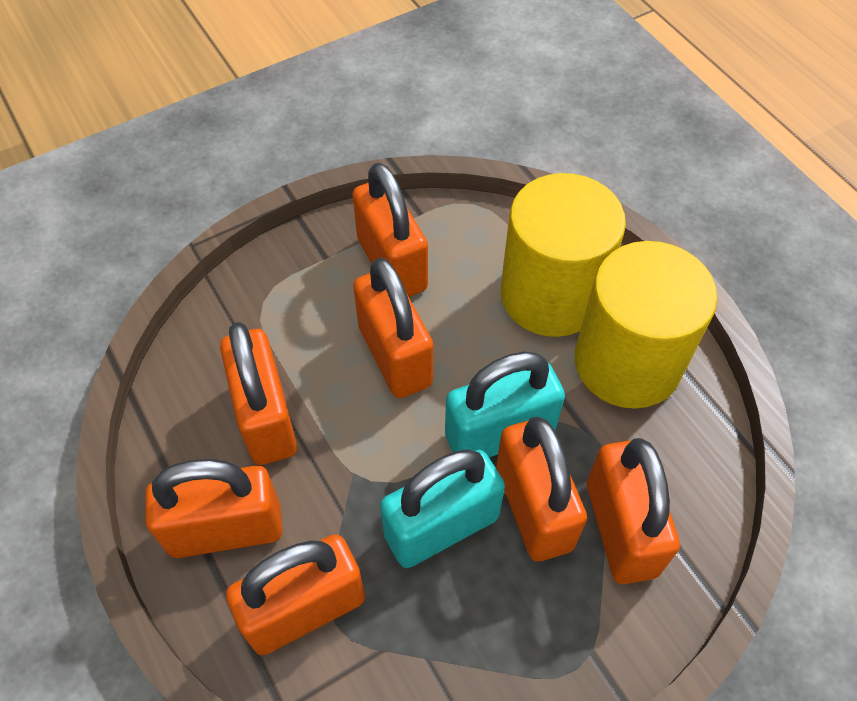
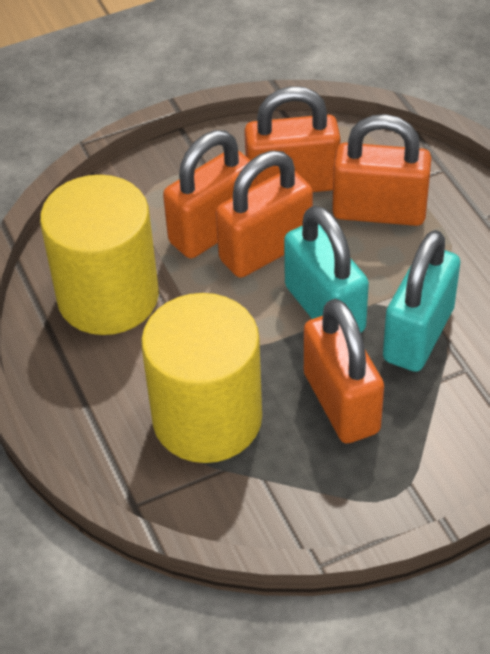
orange padlock: 7 -> 5

